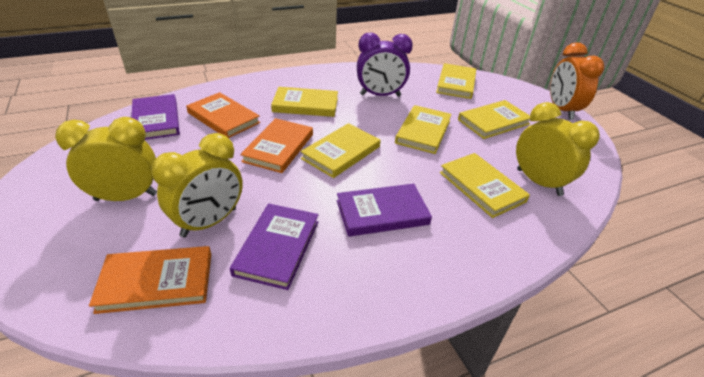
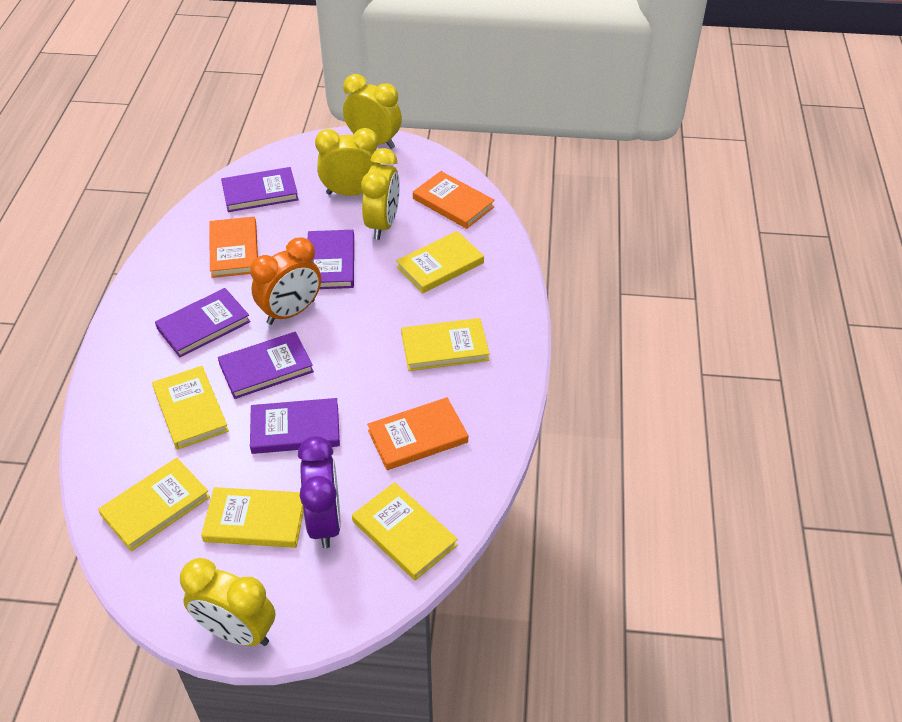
purple book: 3 -> 5
yellow clock: 3 -> 4

